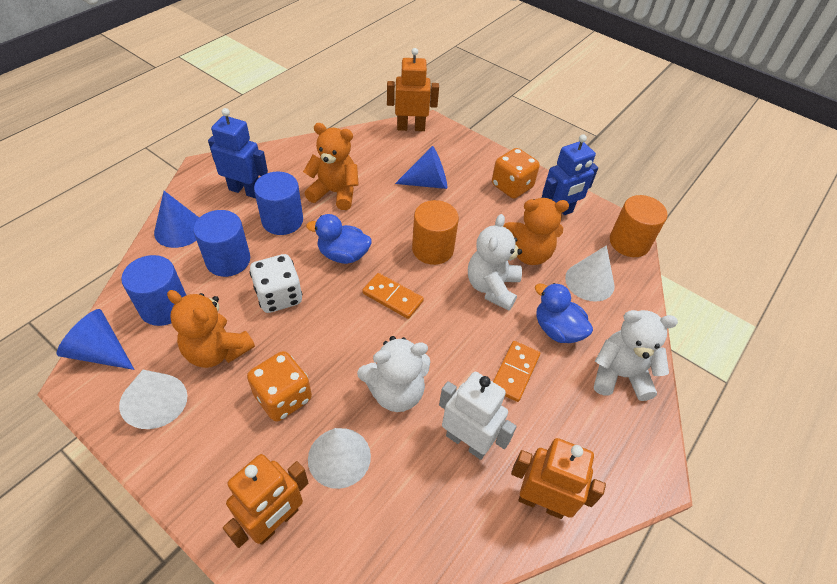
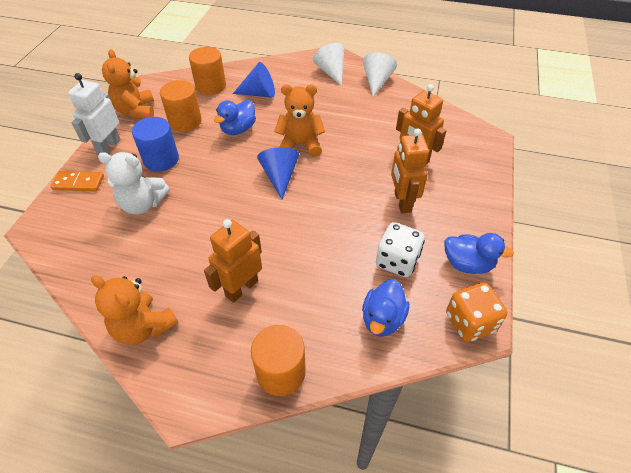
blue cone: 3 -> 2
blue cylinder: 3 -> 1
blue duck: 2 -> 3
blue robot: 2 -> 0
orange cylinder: 2 -> 3
orange dice: 2 -> 1
orange domino: 2 -> 1
white cone: 3 -> 2
white teddy bear: 3 -> 1

